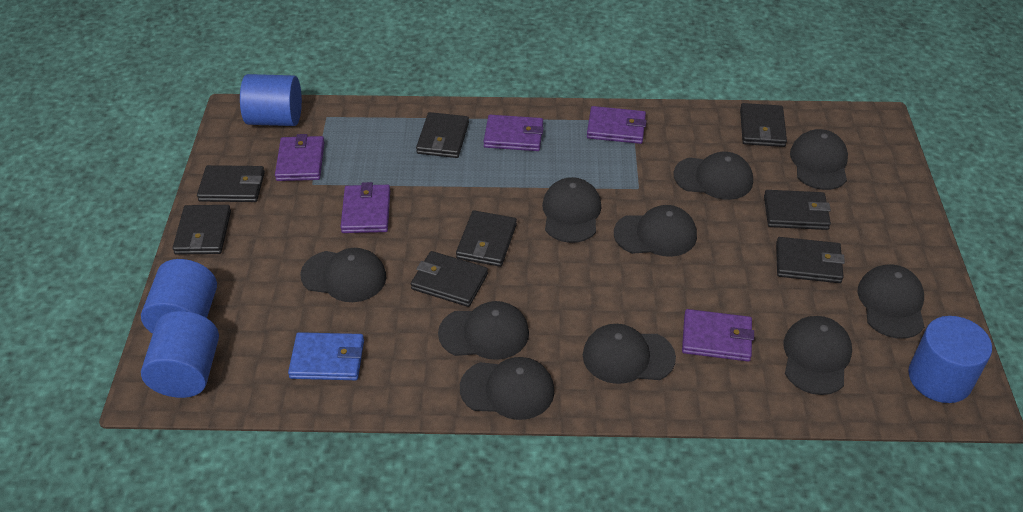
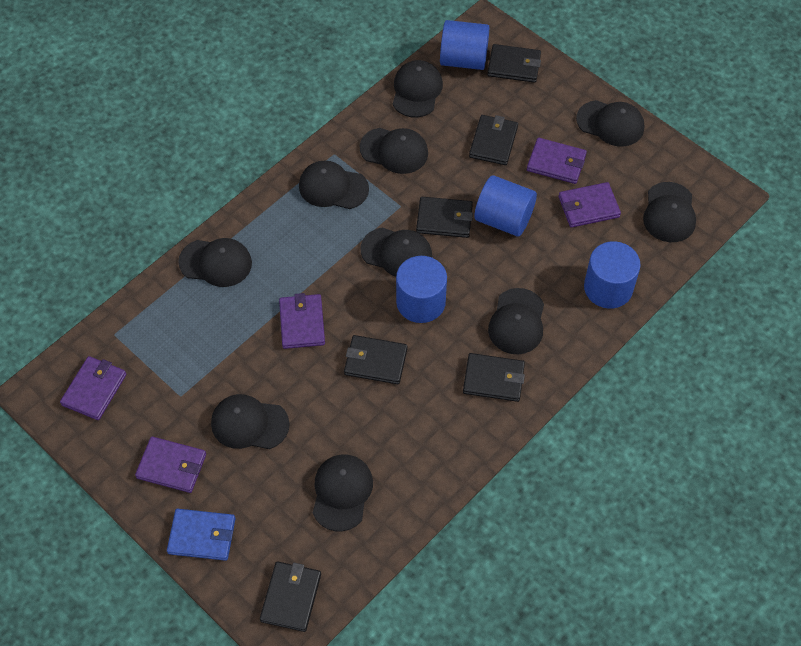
black wallet: 8 -> 6

